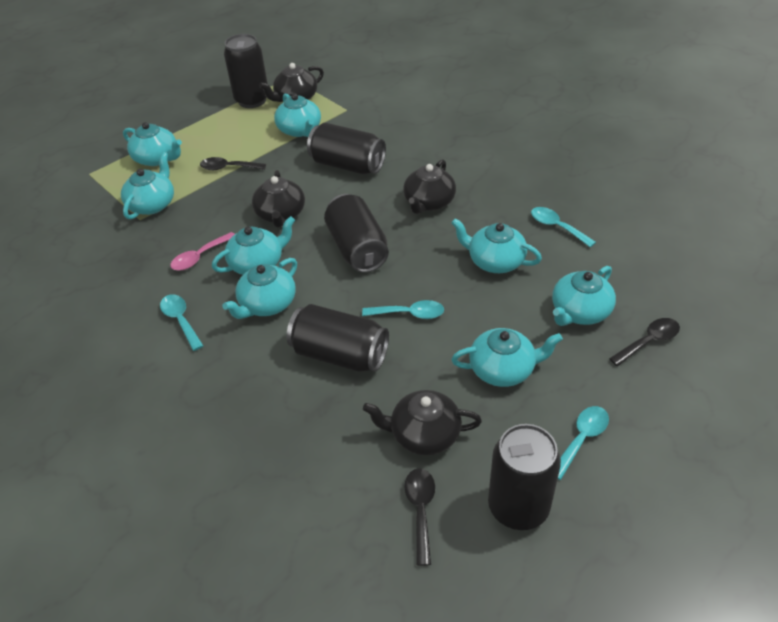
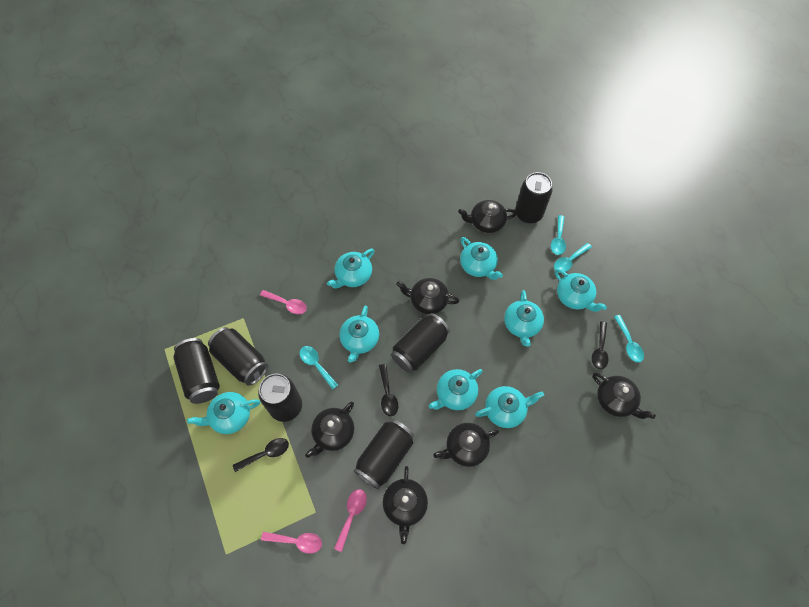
black can: 5 -> 6
black teapot: 4 -> 6
pink spoon: 1 -> 3

